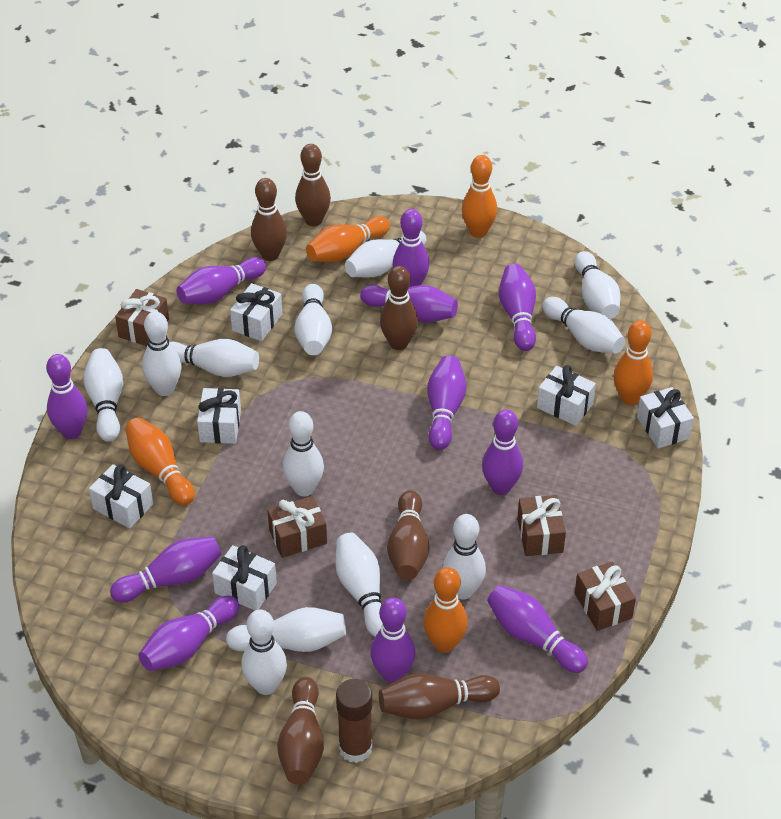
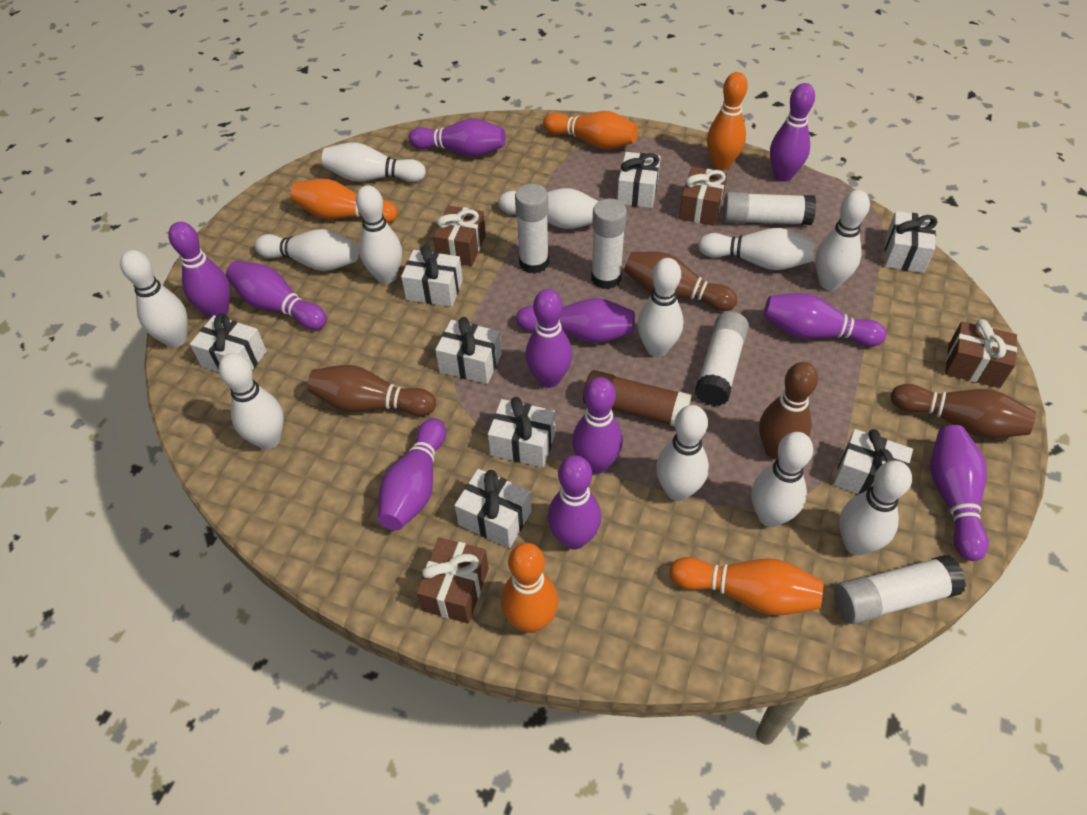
brown bowling pin: 6 -> 4
white gift: 6 -> 8
white glue stick: 0 -> 5

